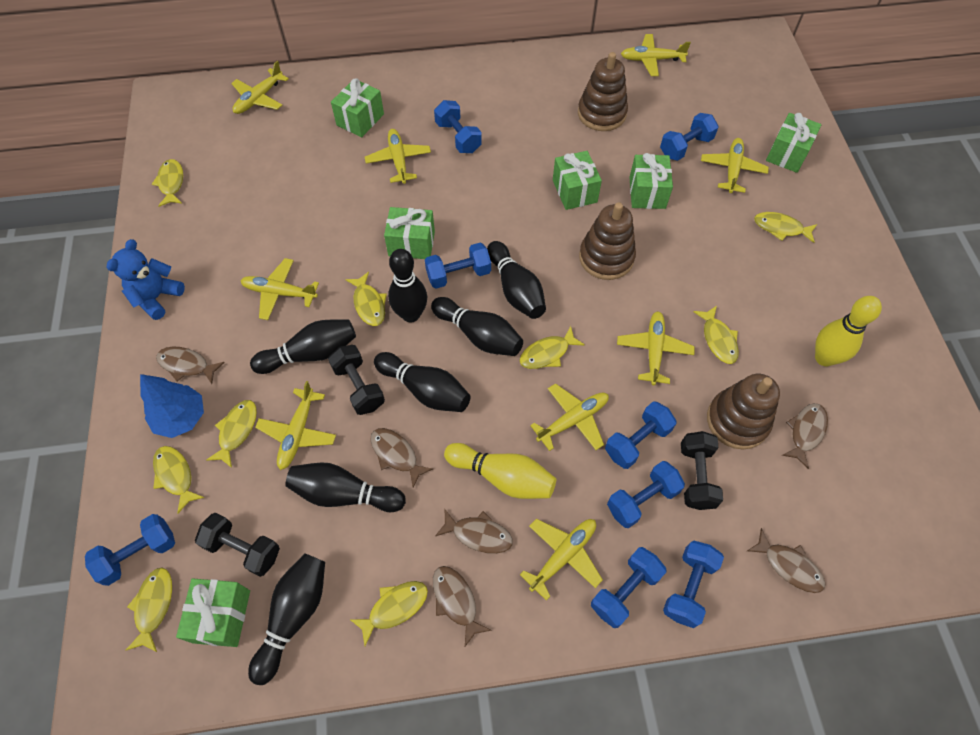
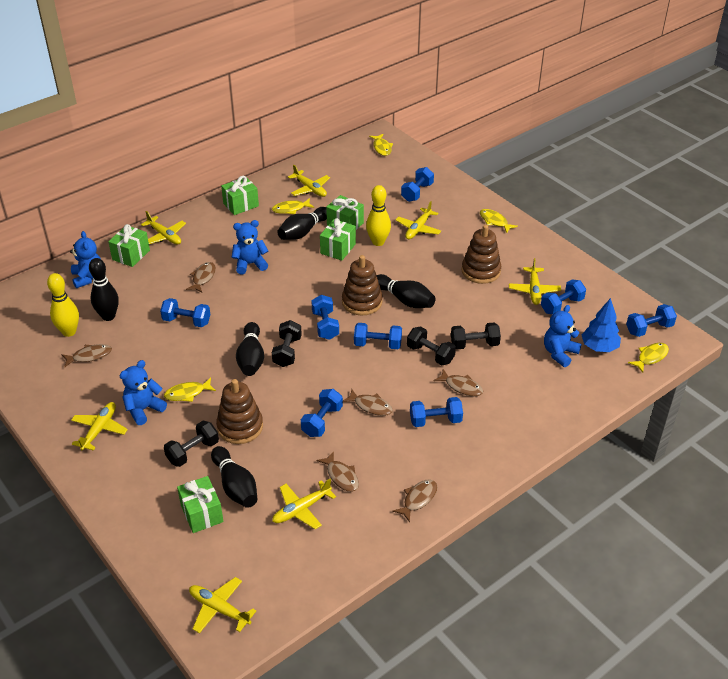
black bowling pin: 7 -> 5
black dumbbell: 3 -> 4
blue teddy bear: 1 -> 4
green gift: 6 -> 5
yellow fish: 9 -> 5
yellow plane: 9 -> 7

